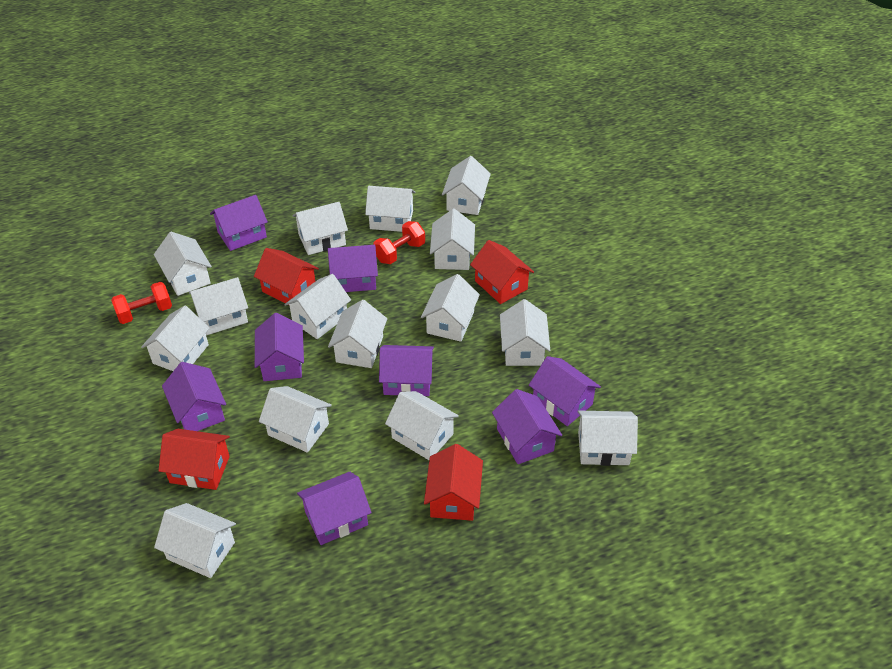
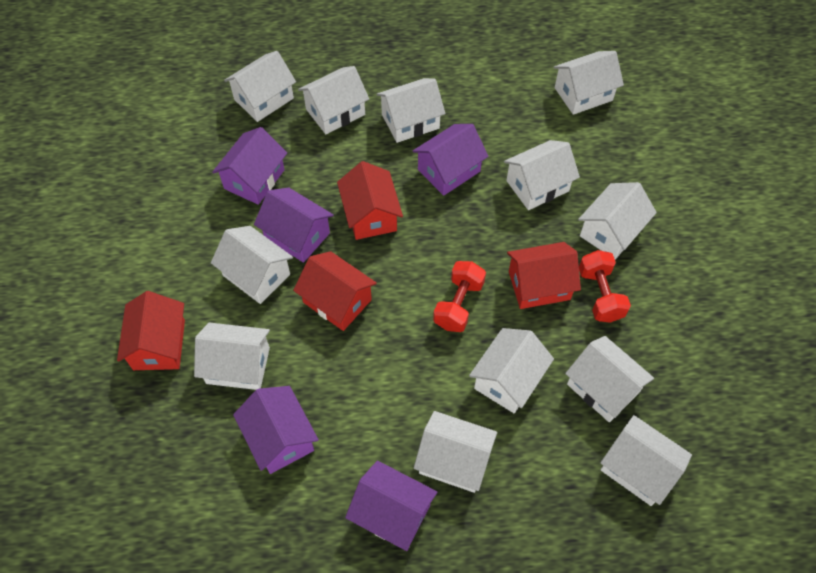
purple house: 8 -> 5
white house: 15 -> 12

